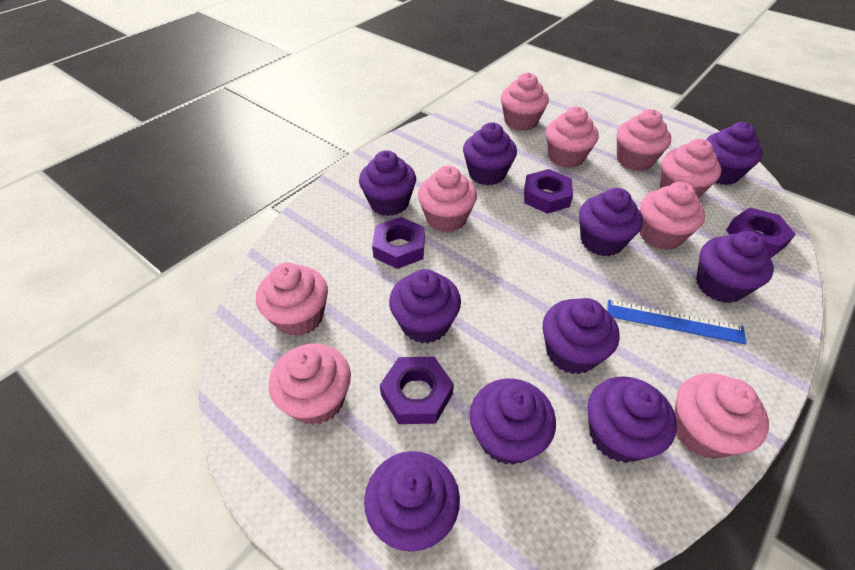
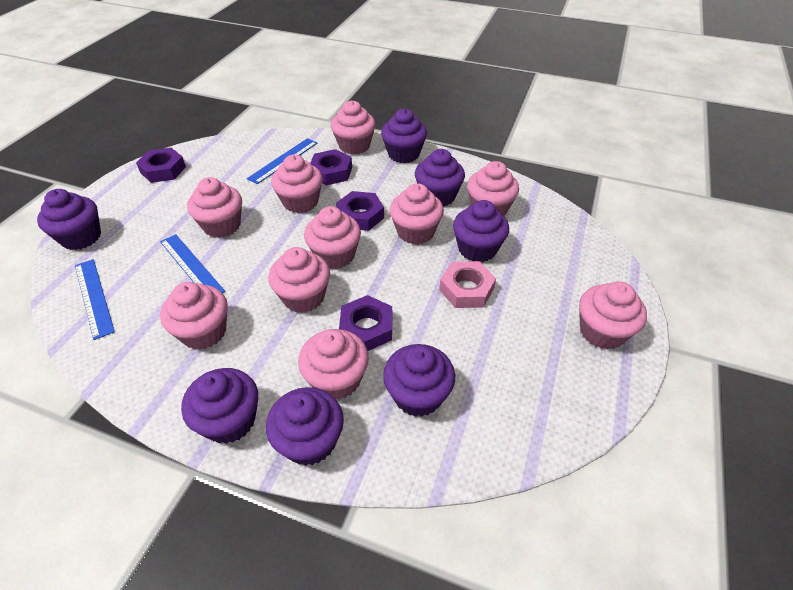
blue ruler: 1 -> 3
pink cupcake: 9 -> 10
pink nut: 0 -> 1
purple cupcake: 10 -> 7

